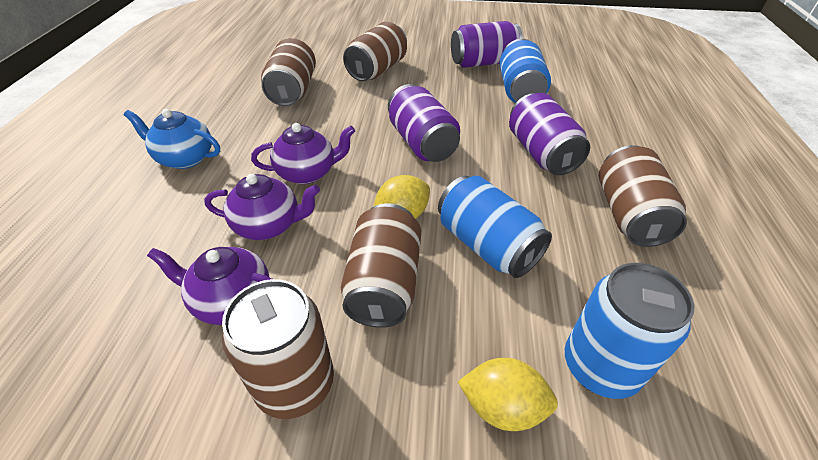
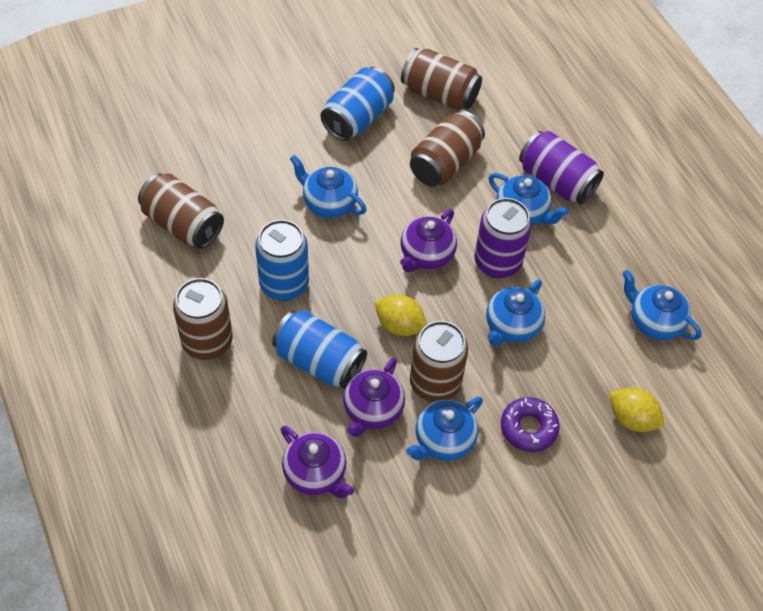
blue teapot: 1 -> 5
purple can: 3 -> 2
purple donut: 0 -> 1

